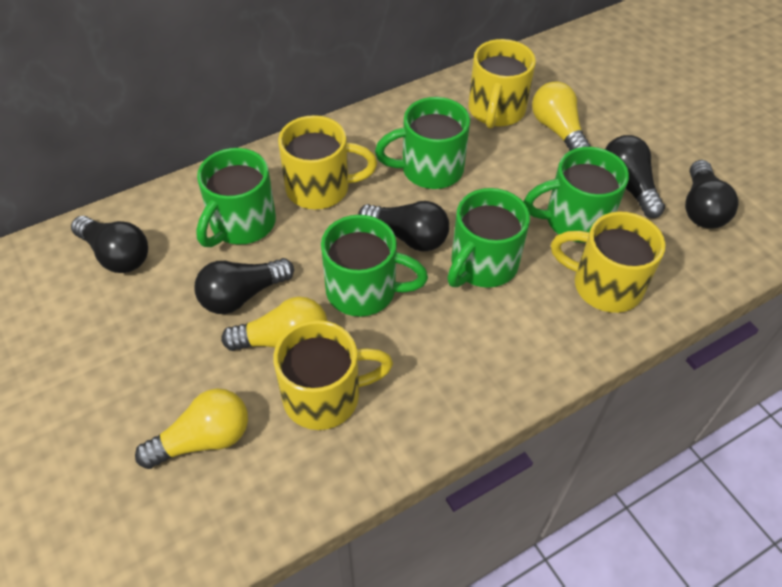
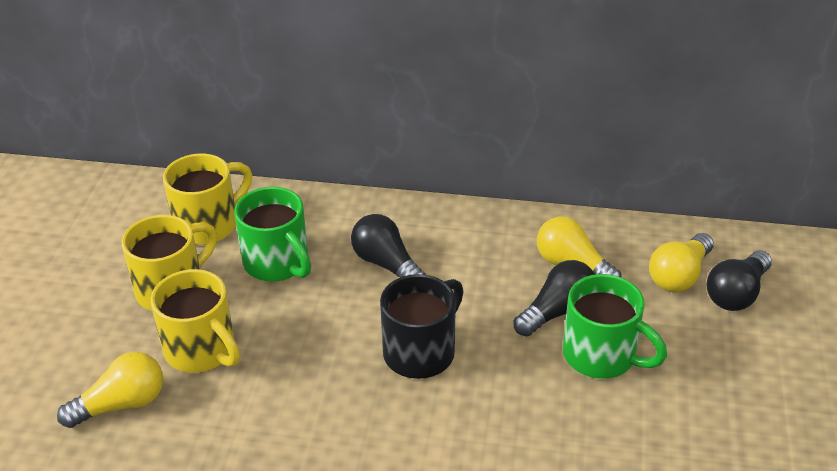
black light bulb: 5 -> 3
black mug: 0 -> 1
green mug: 5 -> 2
yellow mug: 4 -> 3

